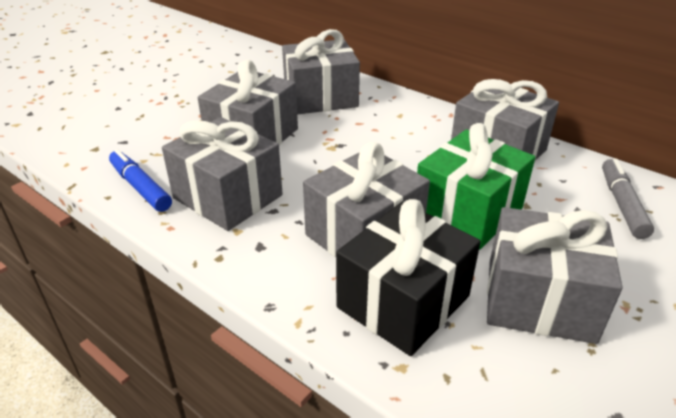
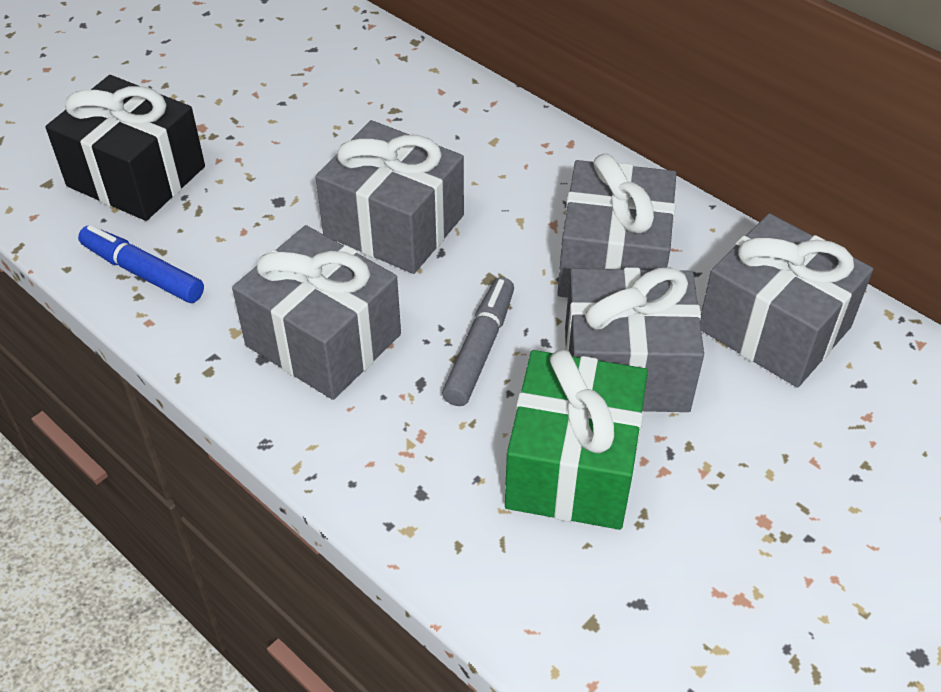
grey gift: 6 -> 5

